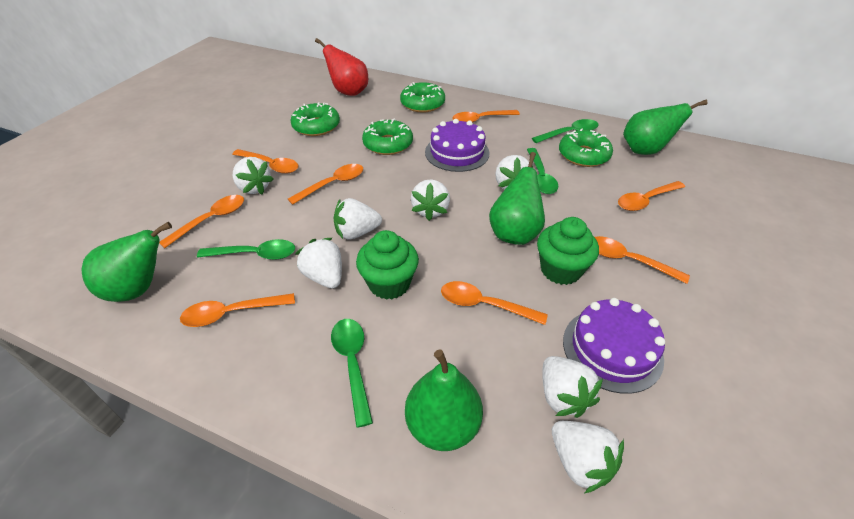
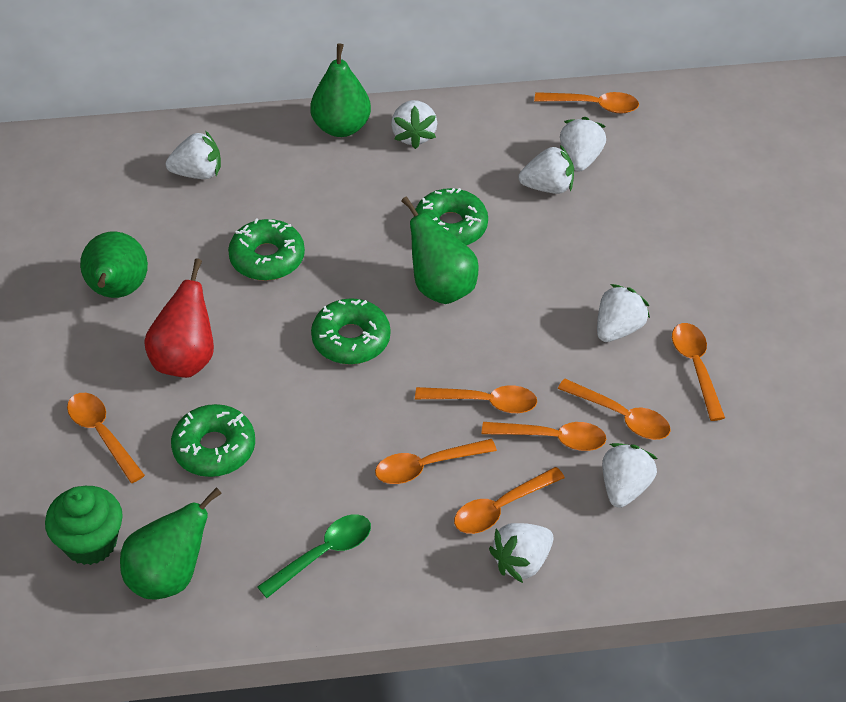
green cupcake: 2 -> 1
green spoon: 4 -> 1
purple cake: 2 -> 0

